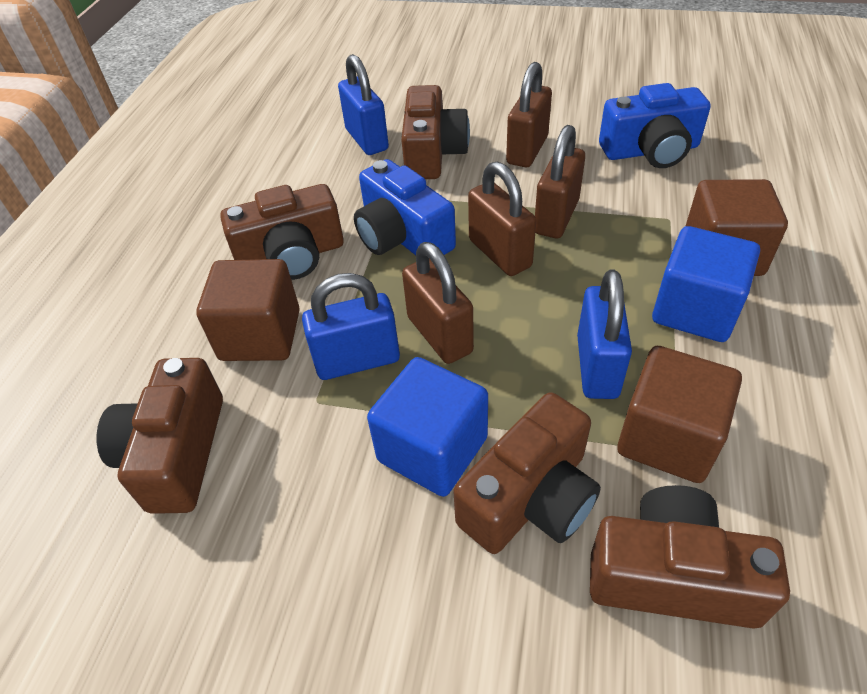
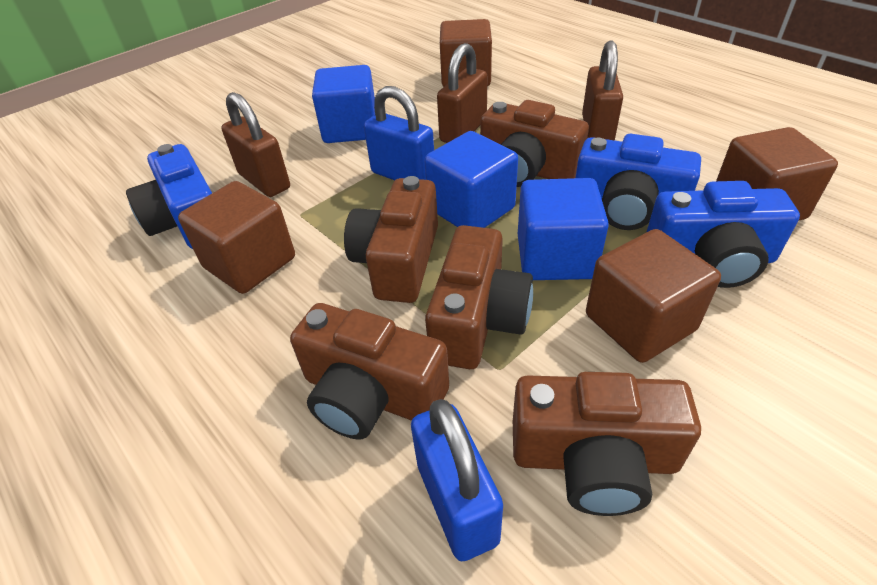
blue camera: 2 -> 3
blue cube: 2 -> 3
blue padlock: 3 -> 2
brown cube: 3 -> 4
brown padlock: 4 -> 3

